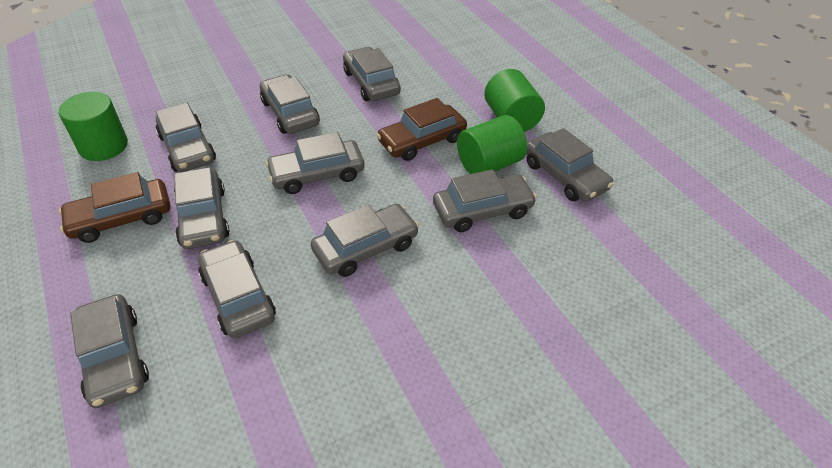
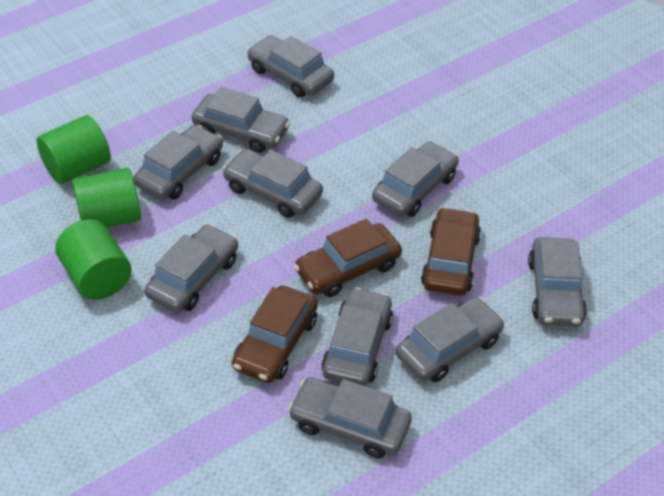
brown car: 2 -> 3

